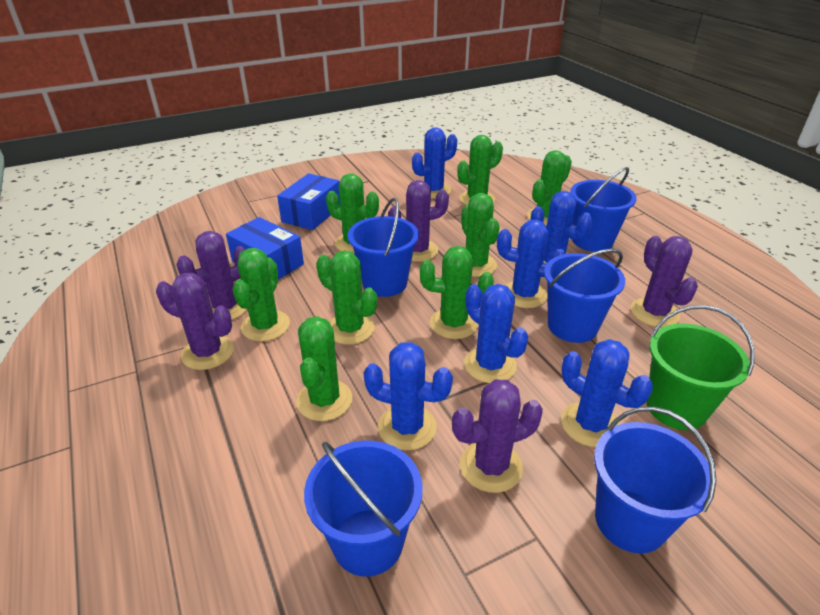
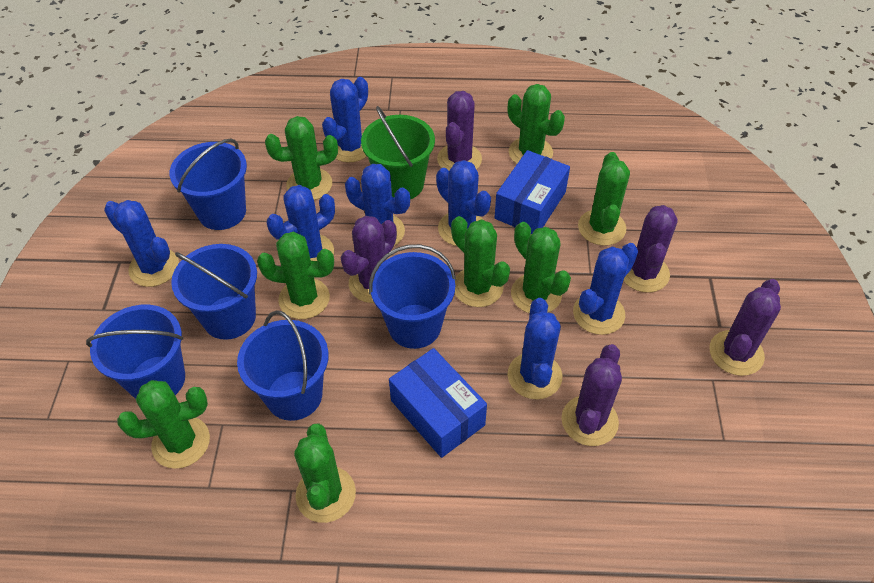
blue cactus: 6 -> 7

